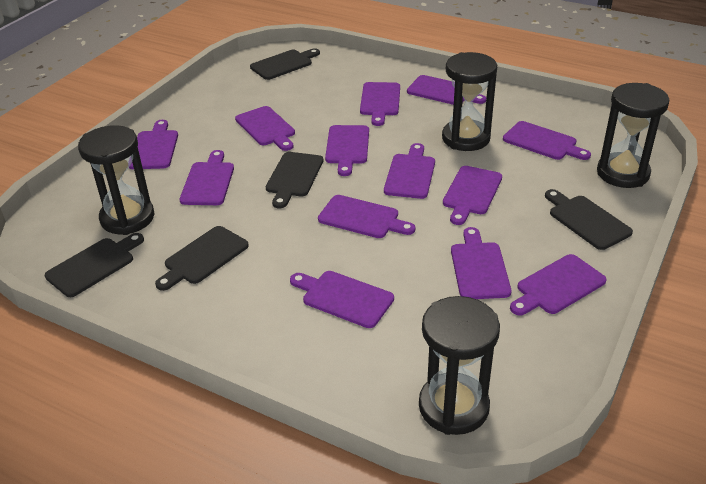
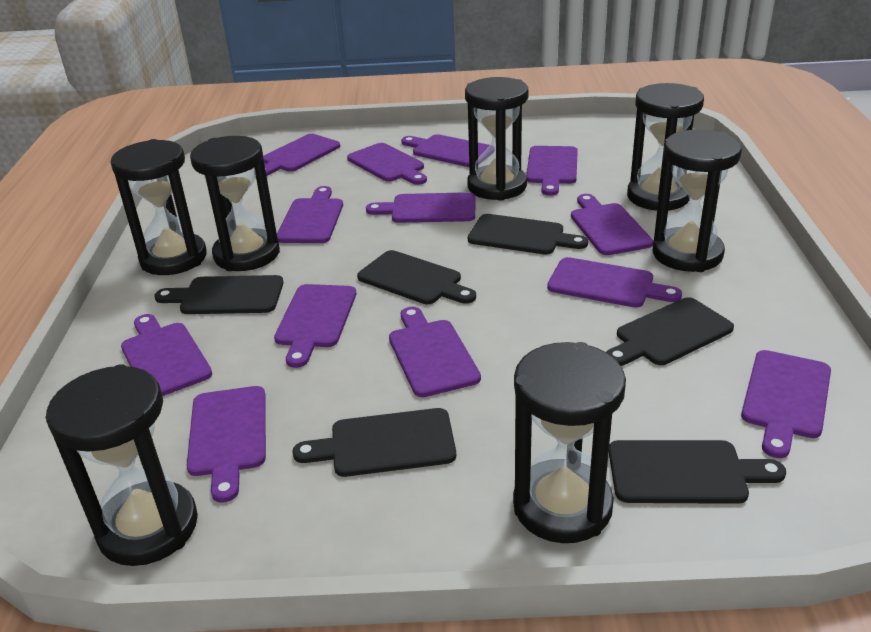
black cutting board: 5 -> 6
black hourglass: 4 -> 7

